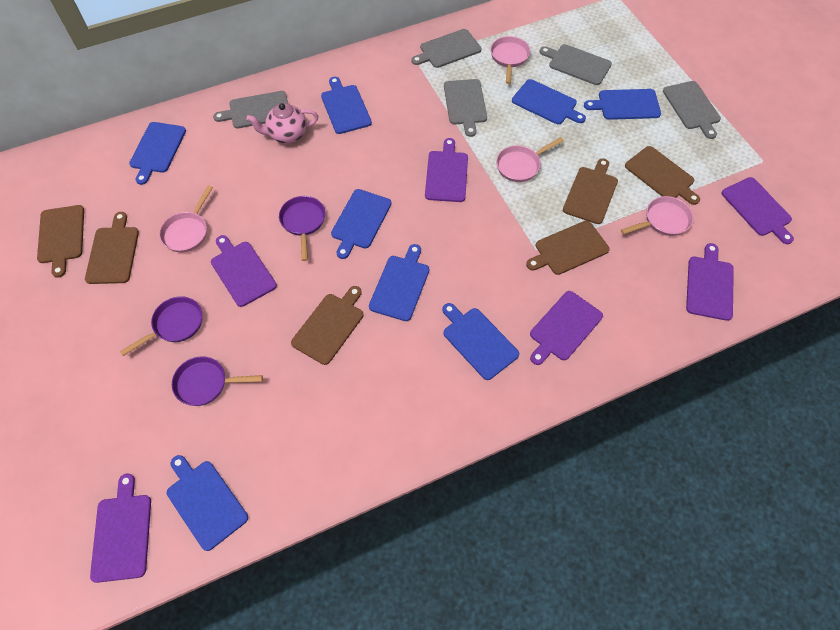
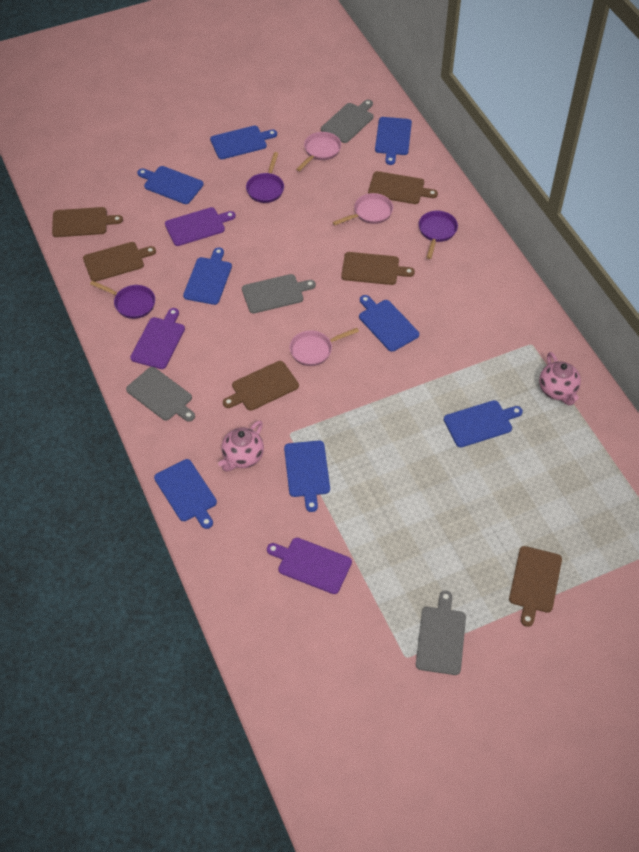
grey cutting board: 5 -> 4
pink pan: 4 -> 3
pink teapot: 1 -> 2
purple cutting board: 6 -> 3

